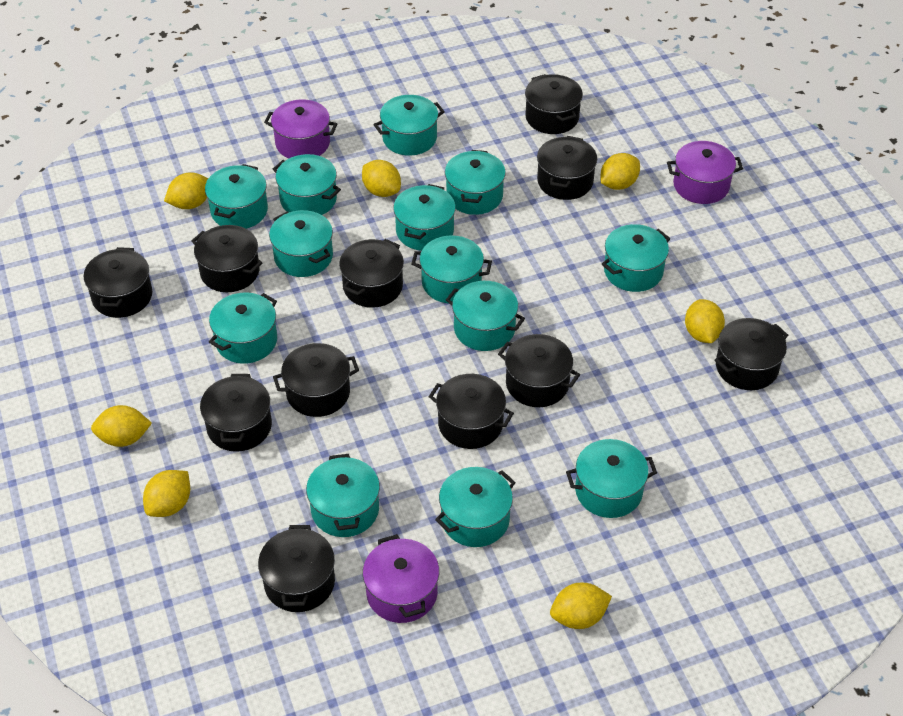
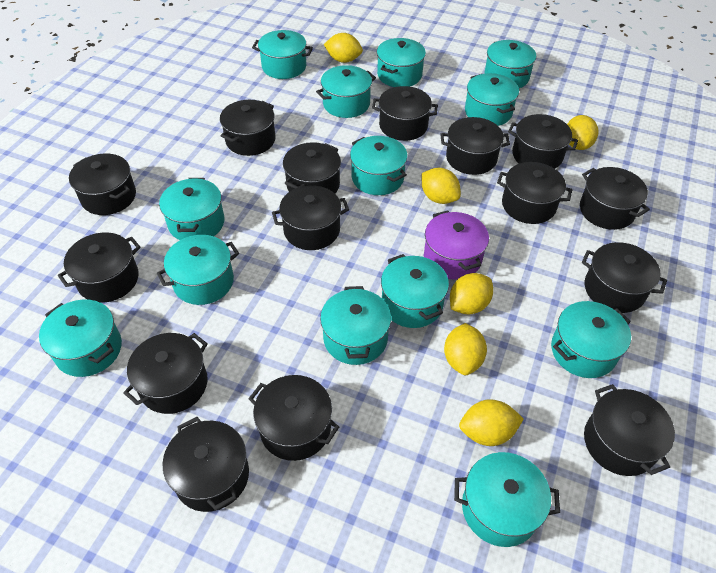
black pot: 11 -> 15
purple pot: 3 -> 1
yellow lemon: 7 -> 6

